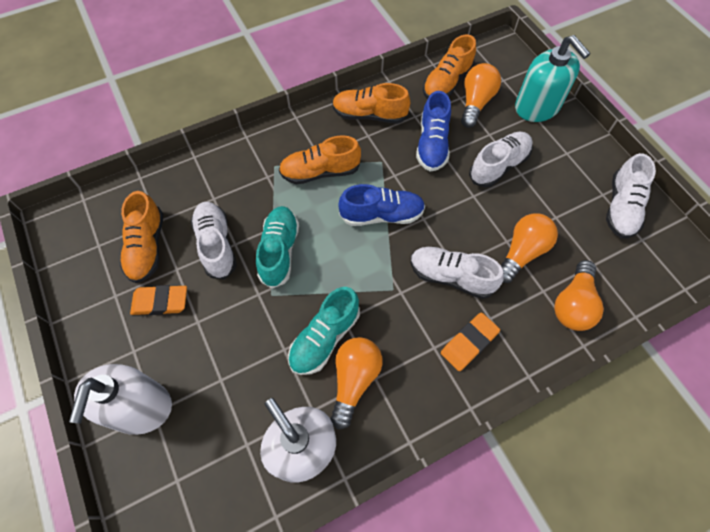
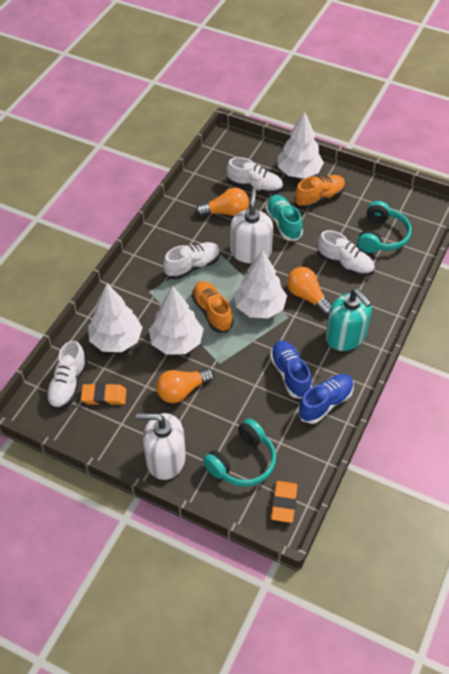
orange light bulb: 4 -> 3
orange shoe: 4 -> 2
turquoise headphones: 0 -> 2
turquoise shoe: 2 -> 1
white tree: 0 -> 4

